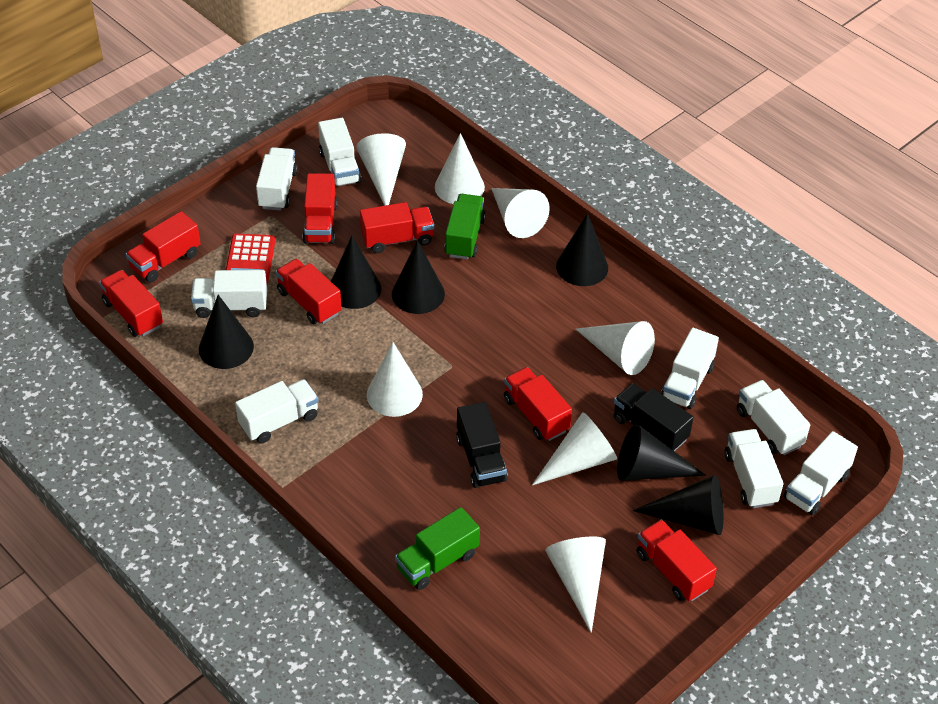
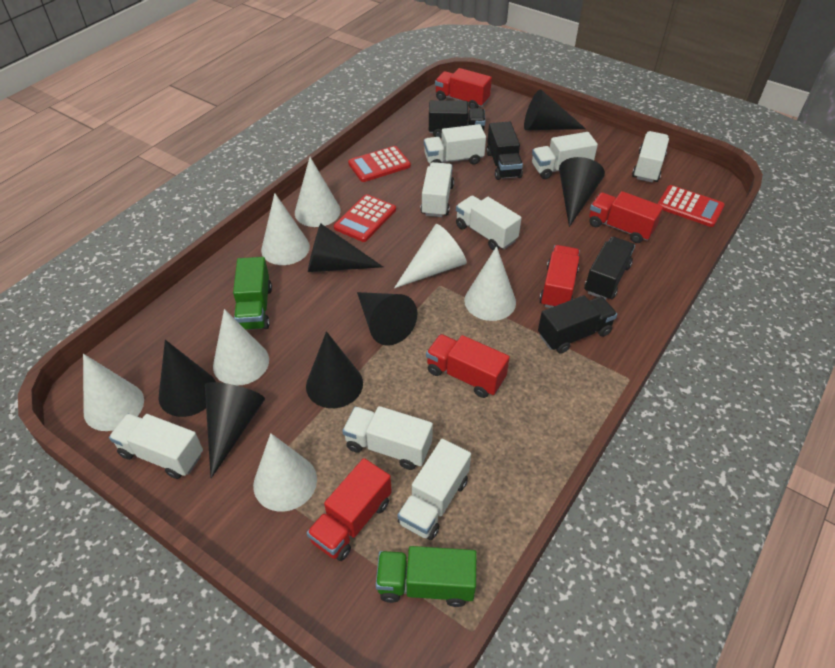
black cone: 6 -> 7
black truck: 2 -> 4
red calculator: 1 -> 3
red truck: 7 -> 5

